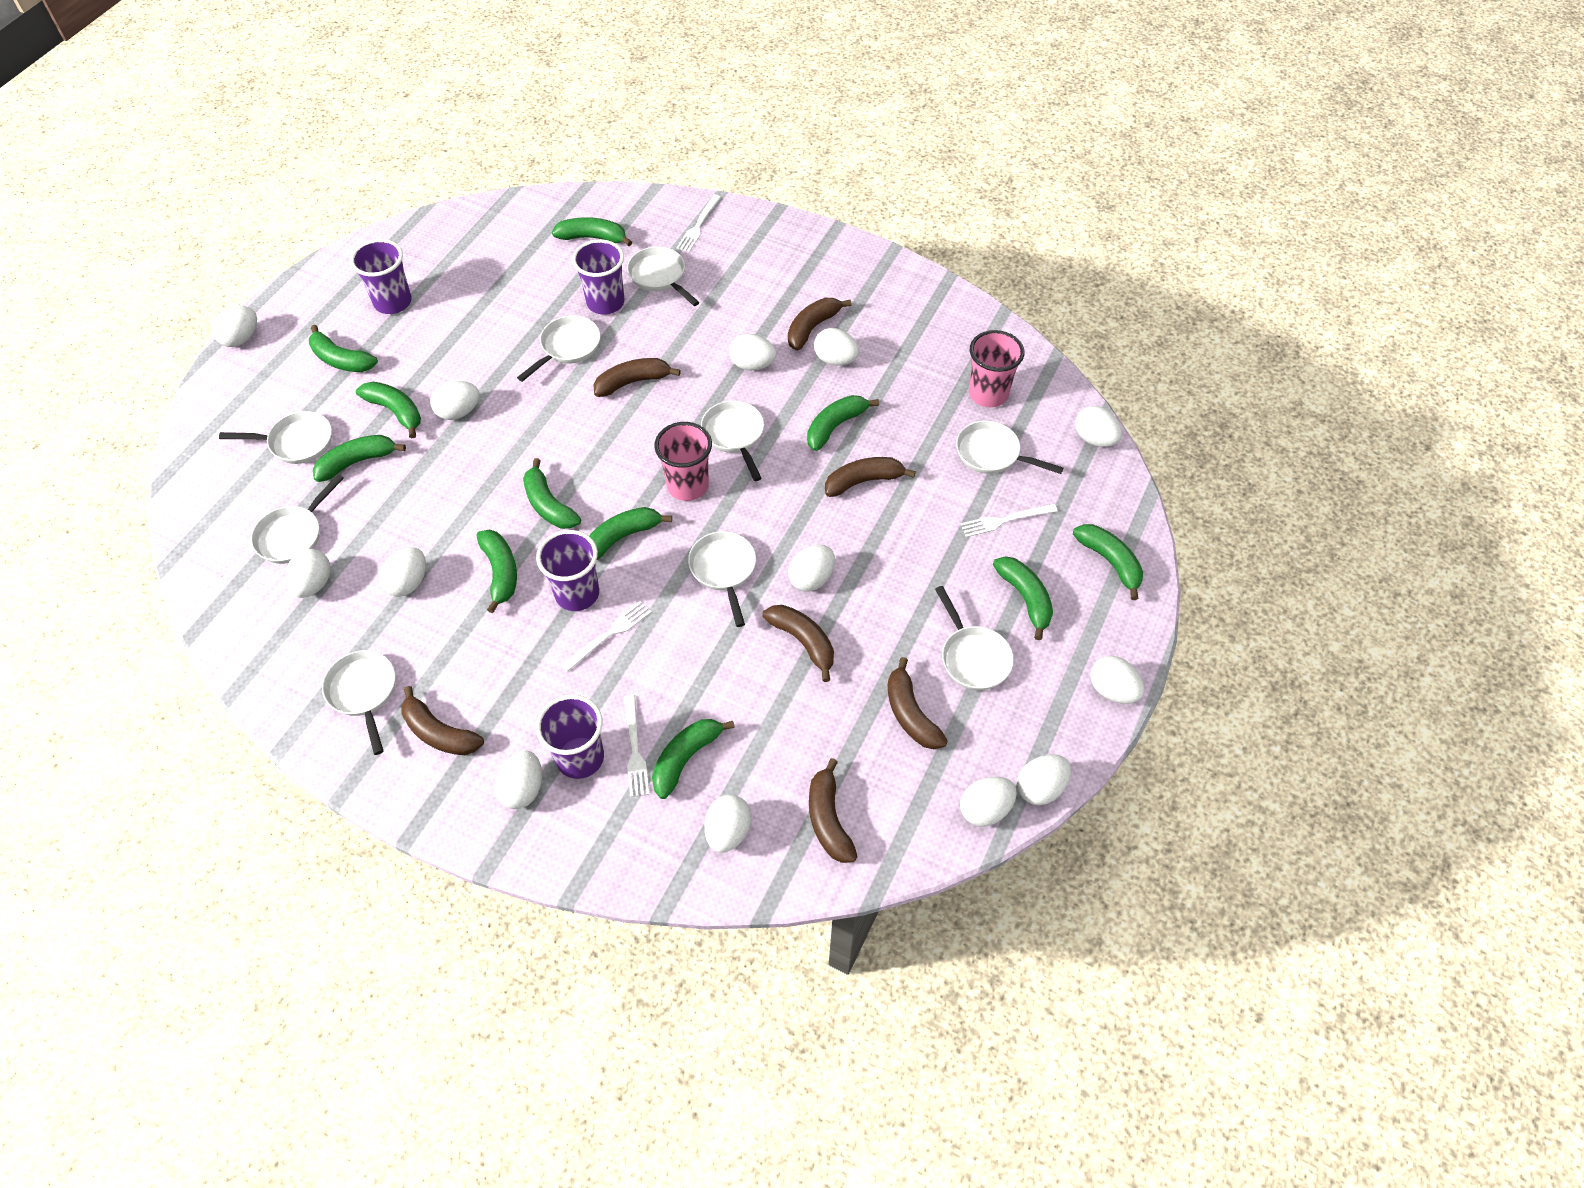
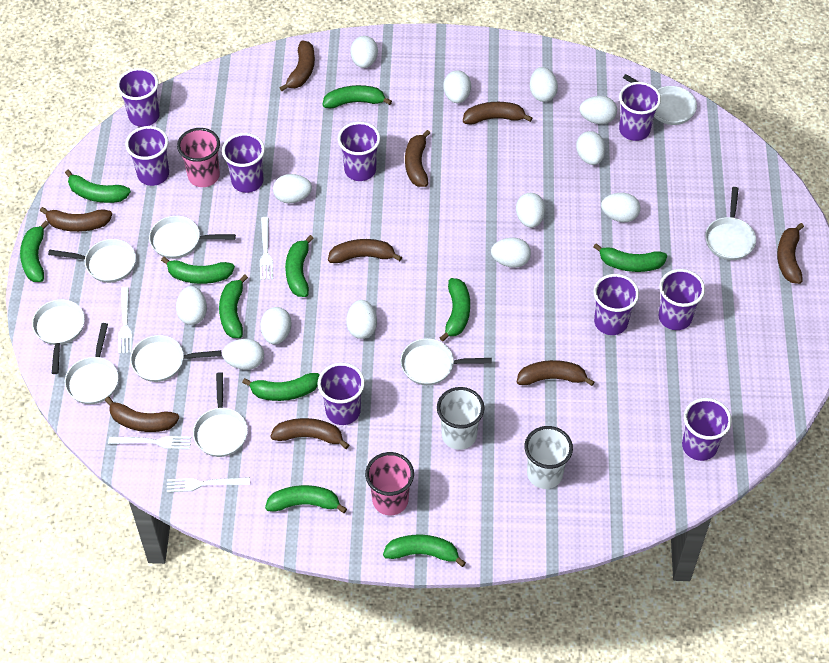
brown banana: 7 -> 9
purple cup: 4 -> 9
white cup: 0 -> 2

